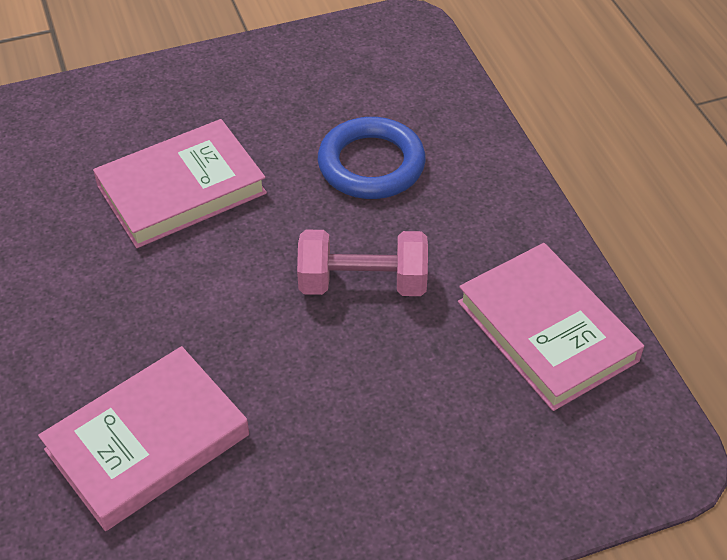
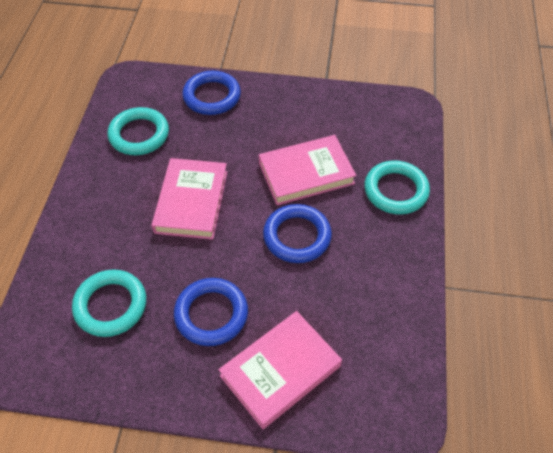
blue ring: 1 -> 3
pink dumbbell: 1 -> 0
turquoise ring: 0 -> 3

